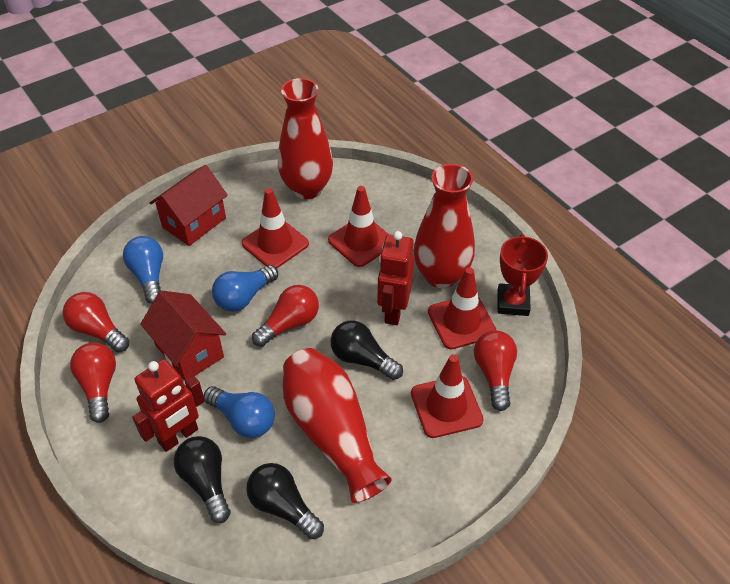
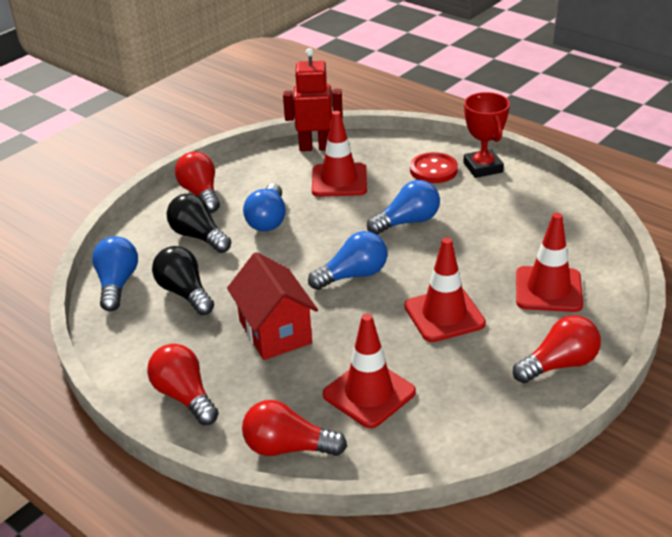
black light bulb: 3 -> 2
blue light bulb: 3 -> 4
red button: 0 -> 1
red house: 2 -> 1
red robot: 2 -> 1
red vase: 3 -> 0

